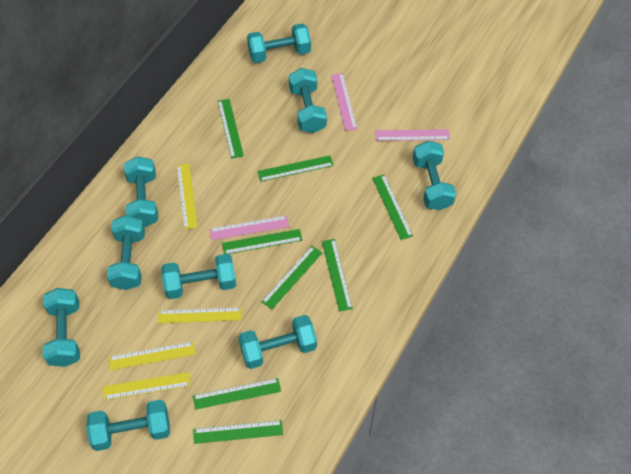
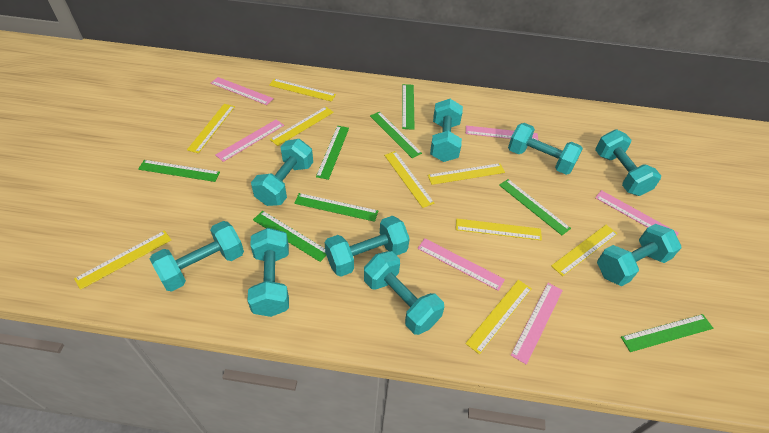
pink ruler: 3 -> 6
yellow ruler: 4 -> 9

